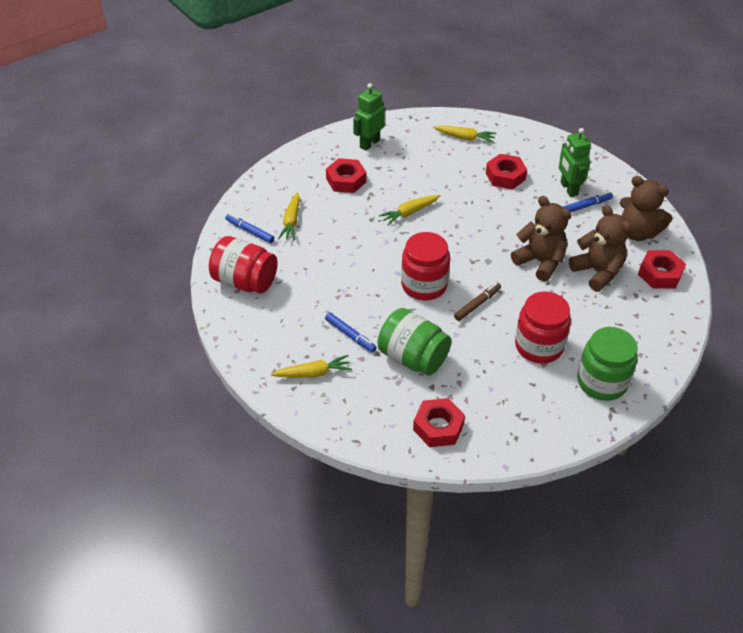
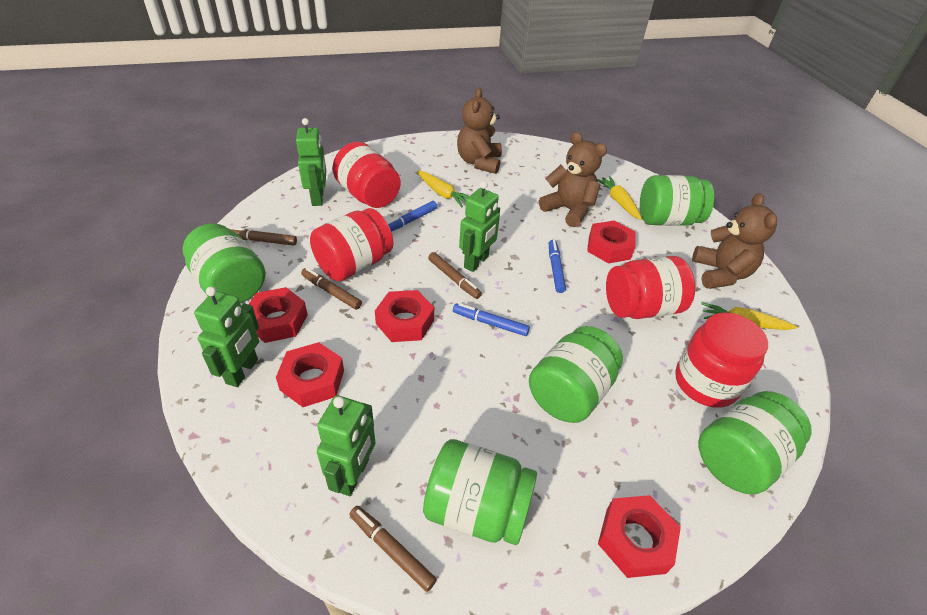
brown marker: 1 -> 4
green jar: 2 -> 5
green robot: 2 -> 4
red jar: 3 -> 4
red nut: 4 -> 5
yellow carrot: 4 -> 3

